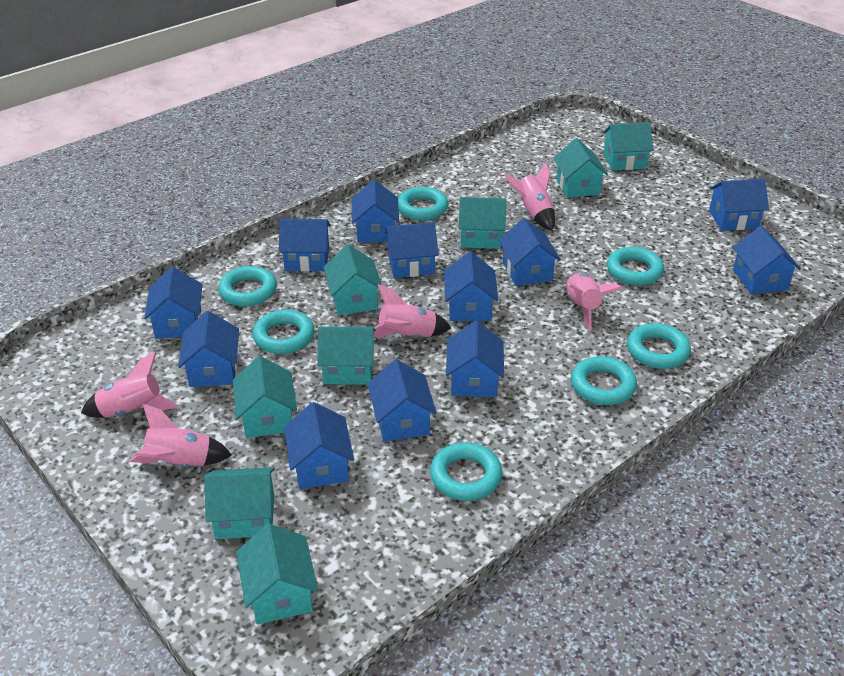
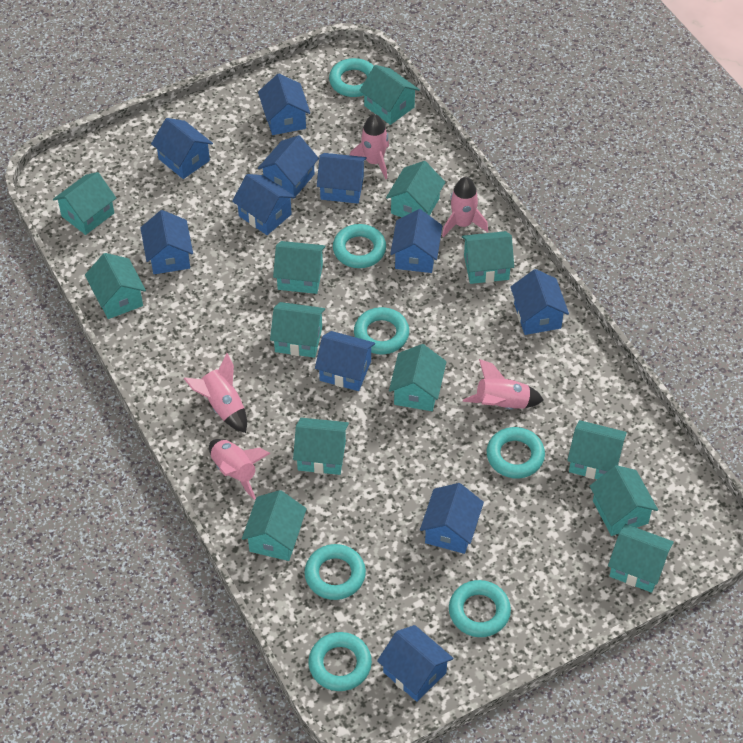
blue house: 12 -> 11
turquoise house: 8 -> 13

